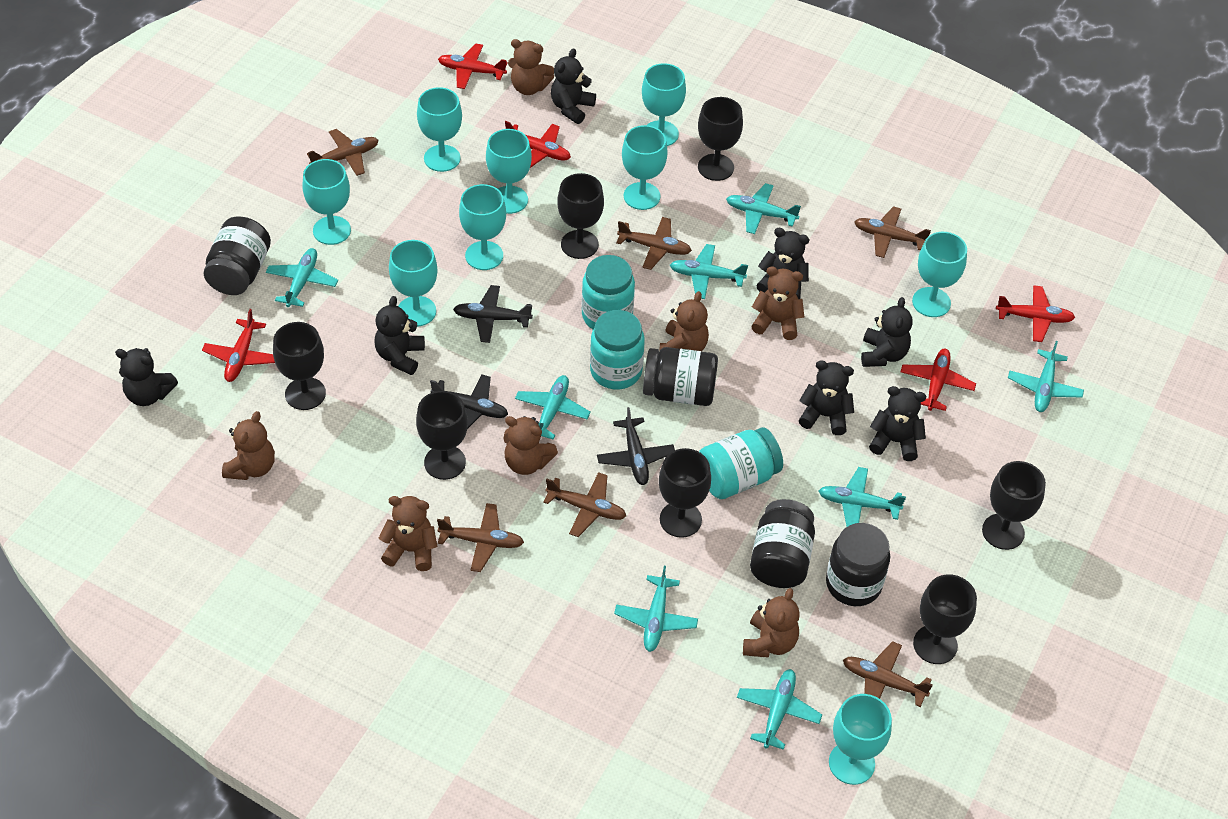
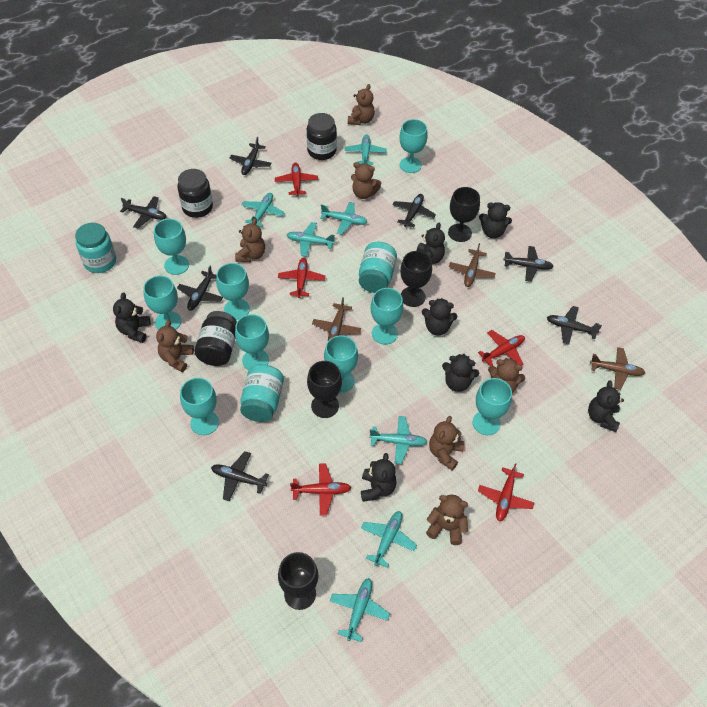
black goblet: 7 -> 4
black jar: 4 -> 3
black plane: 3 -> 7
brown plane: 6 -> 3
turquoise plane: 8 -> 7

